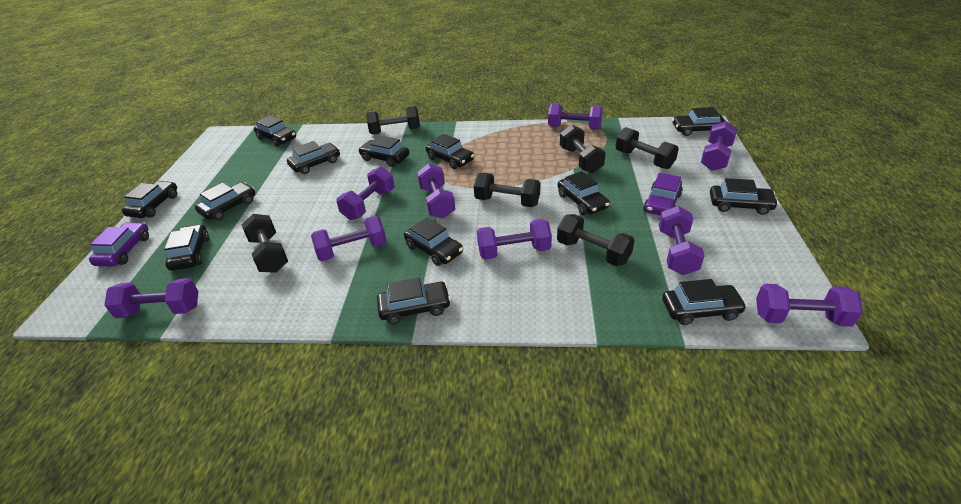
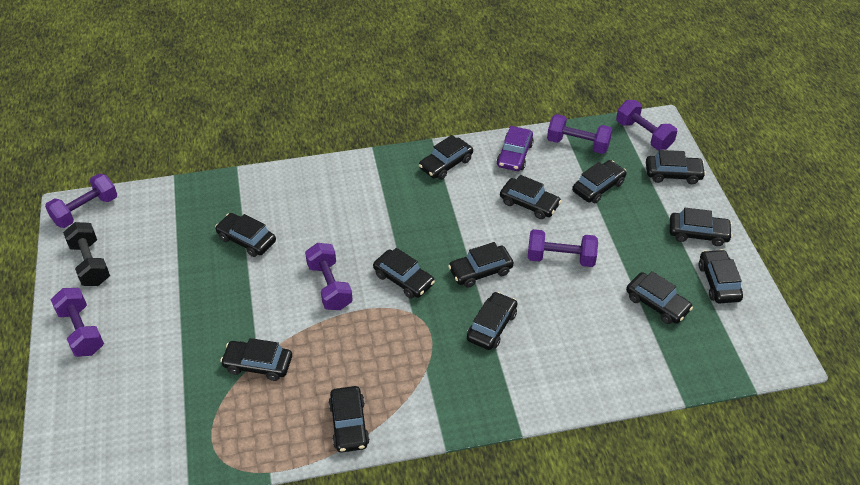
black dumbbell: 6 -> 1
purple car: 2 -> 1
purple dumbbell: 9 -> 6

